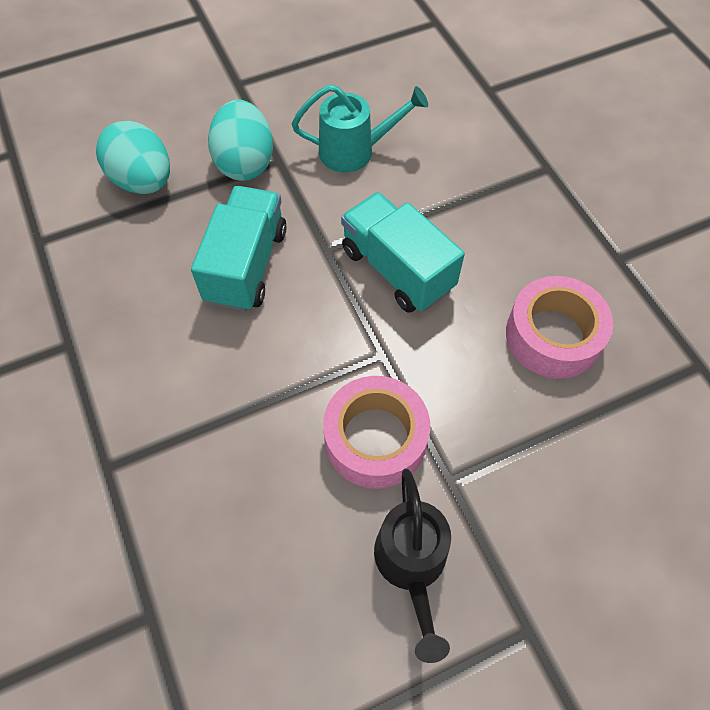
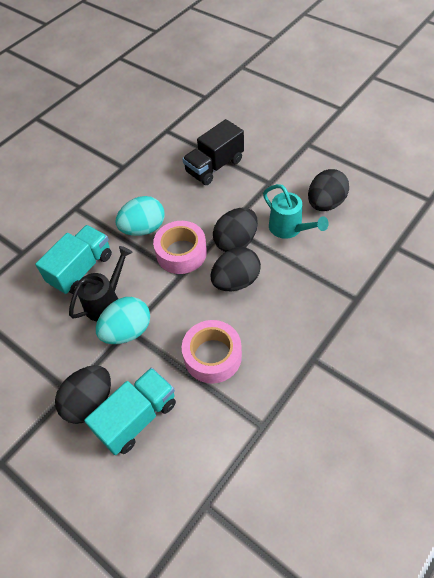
black egg: 0 -> 4
black truck: 0 -> 1

